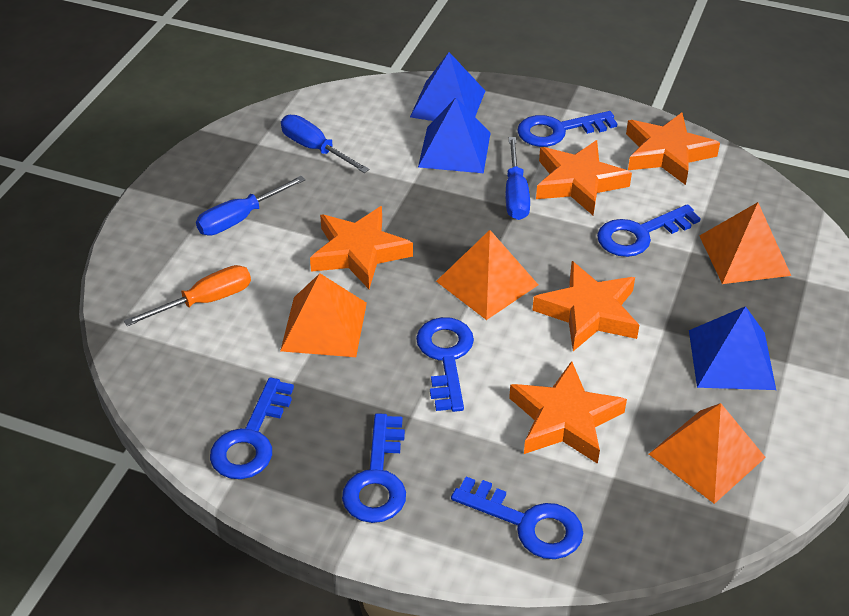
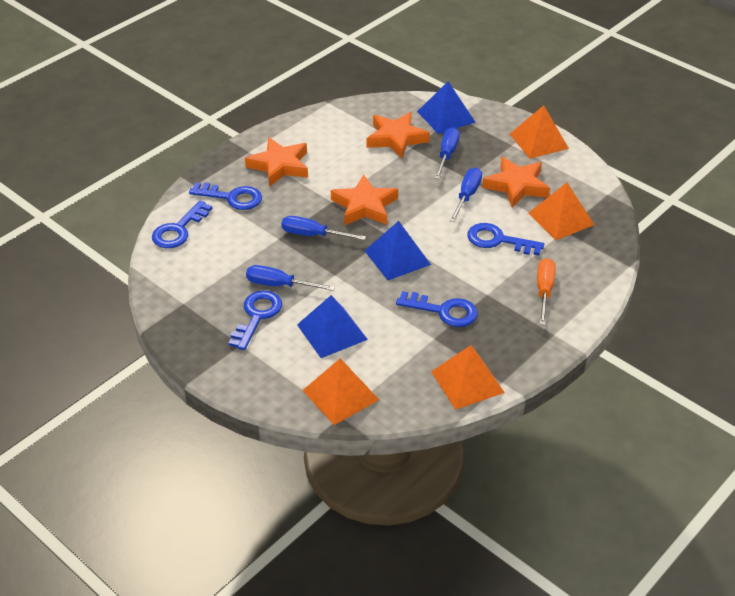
blue key: 6 -> 5
blue screwdriver: 3 -> 4
orange star: 5 -> 4

